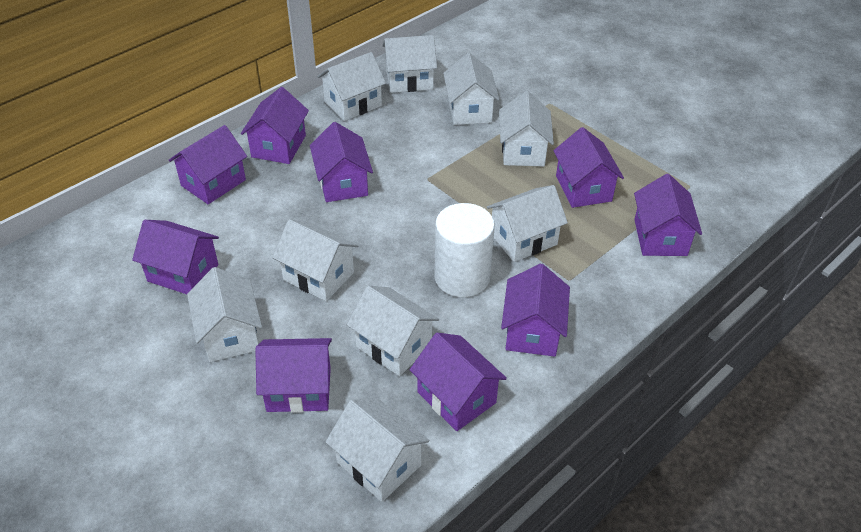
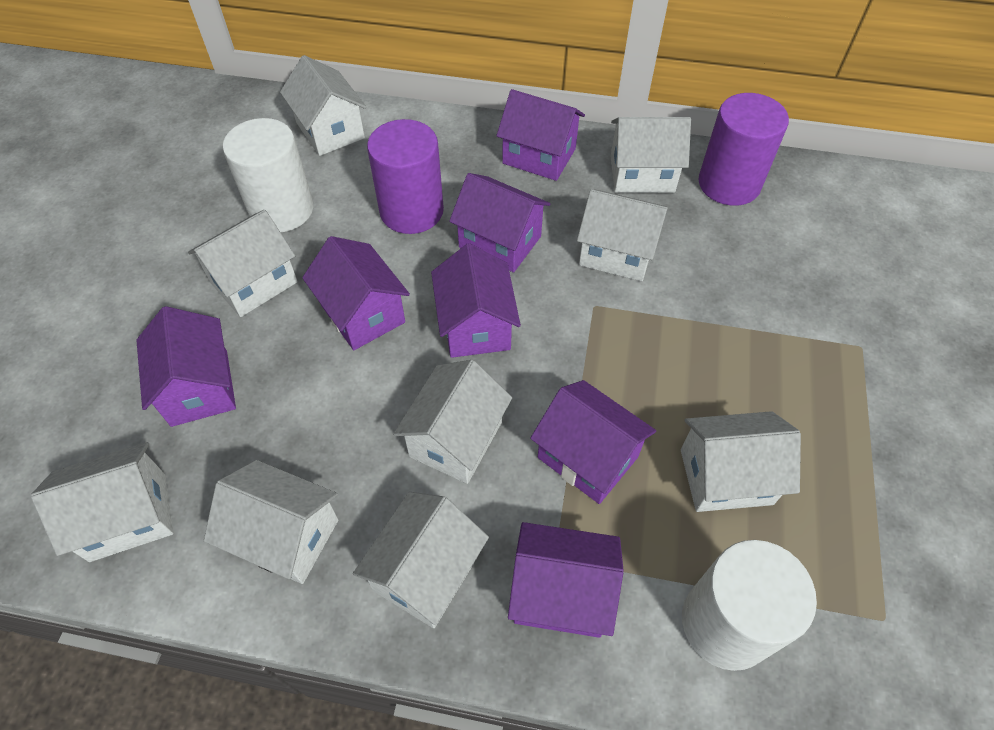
purple cylinder: 0 -> 2
purple house: 9 -> 7
white cylinder: 1 -> 2

